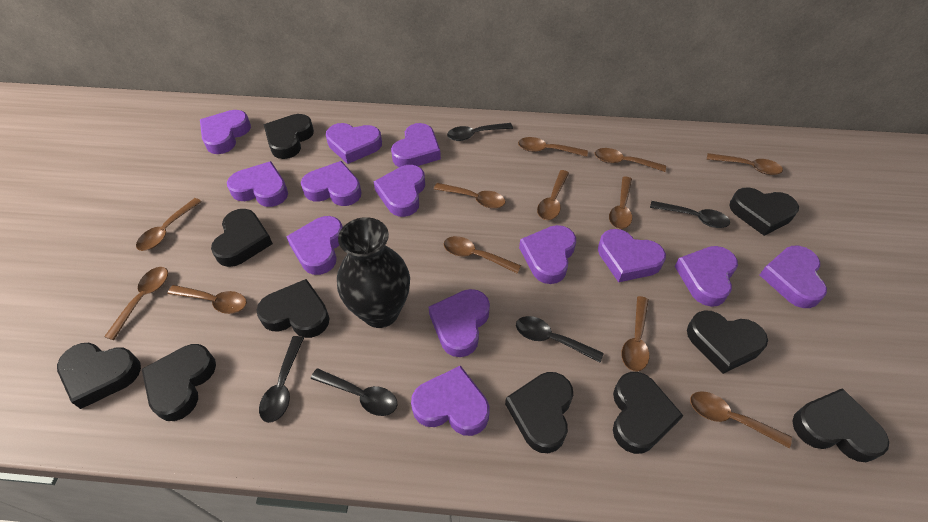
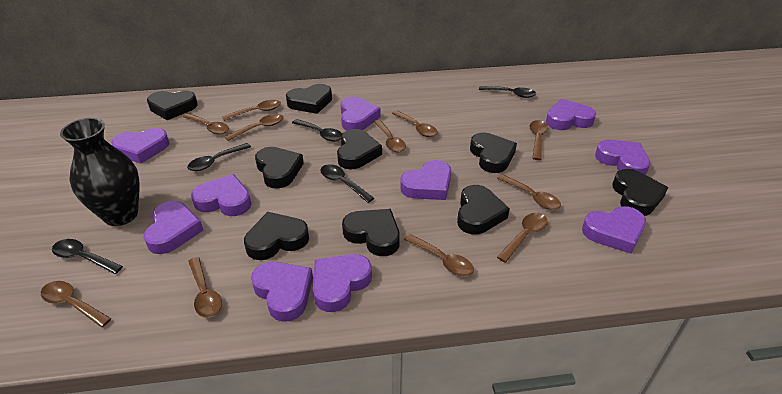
black heart: 10 -> 9
brown spoon: 12 -> 11
purple heart: 13 -> 10

